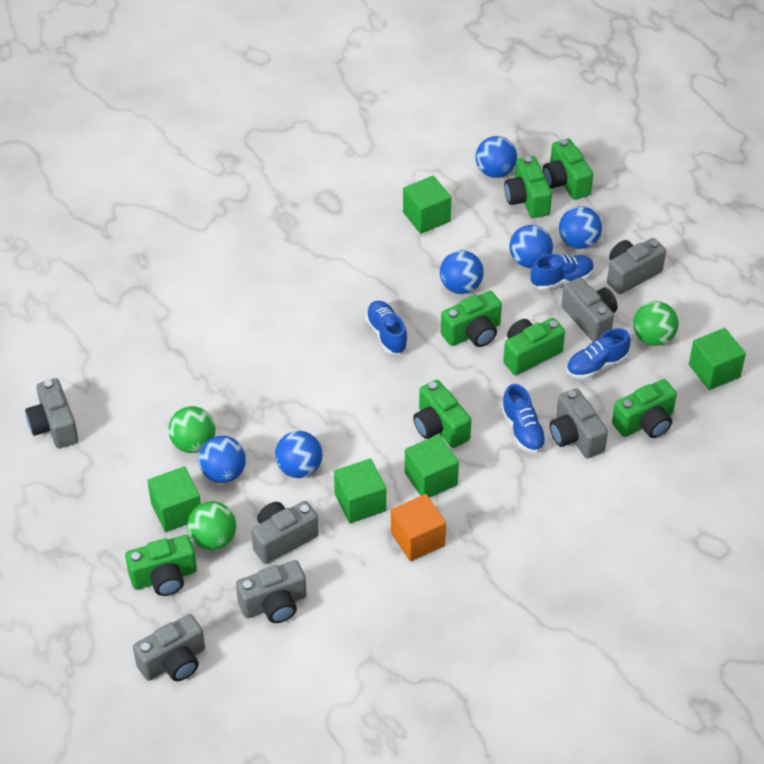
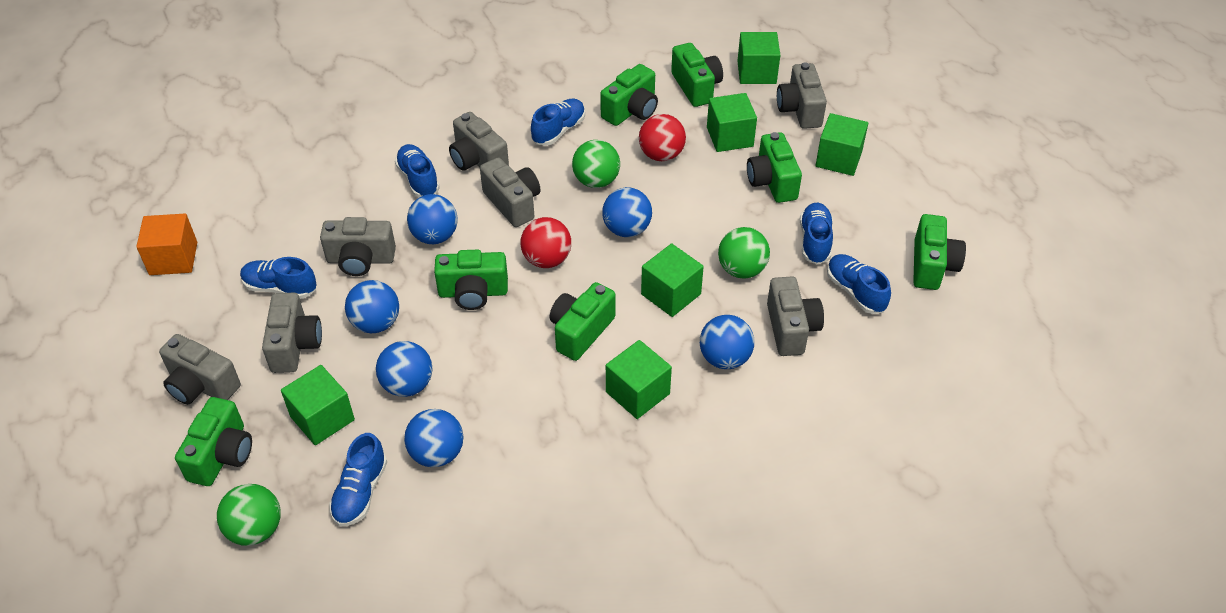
blue shoe: 4 -> 6
green cube: 5 -> 6
red ball: 0 -> 2

